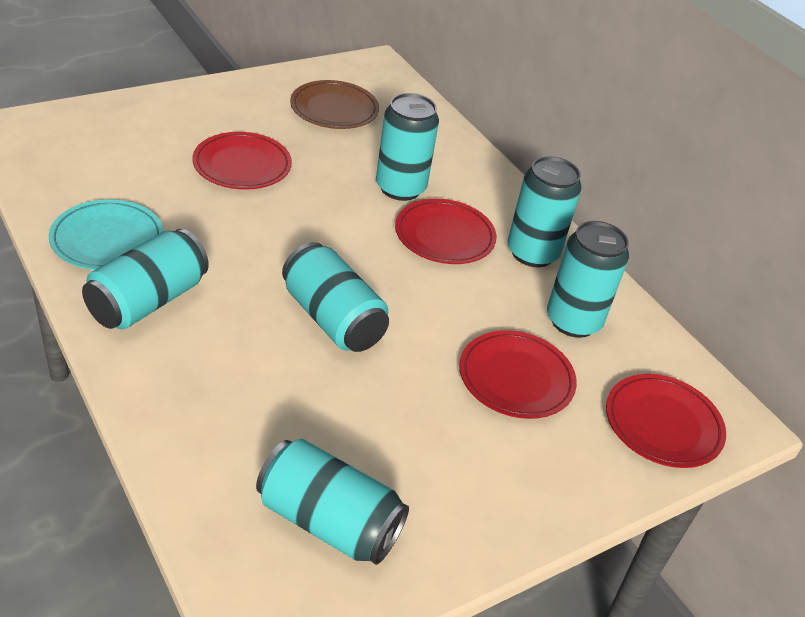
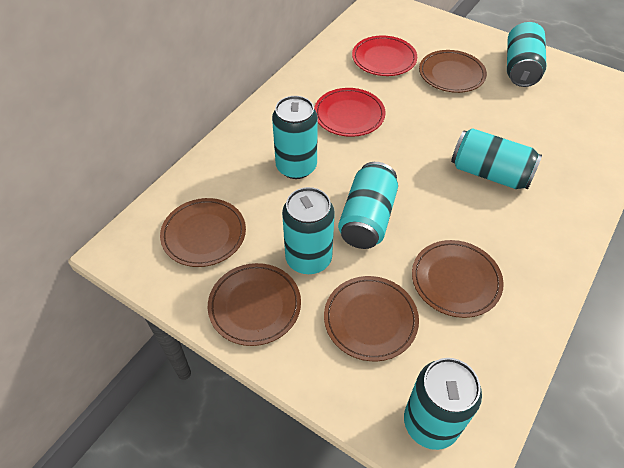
brown plate: 1 -> 5
red plate: 4 -> 2
turquoise plate: 1 -> 0

